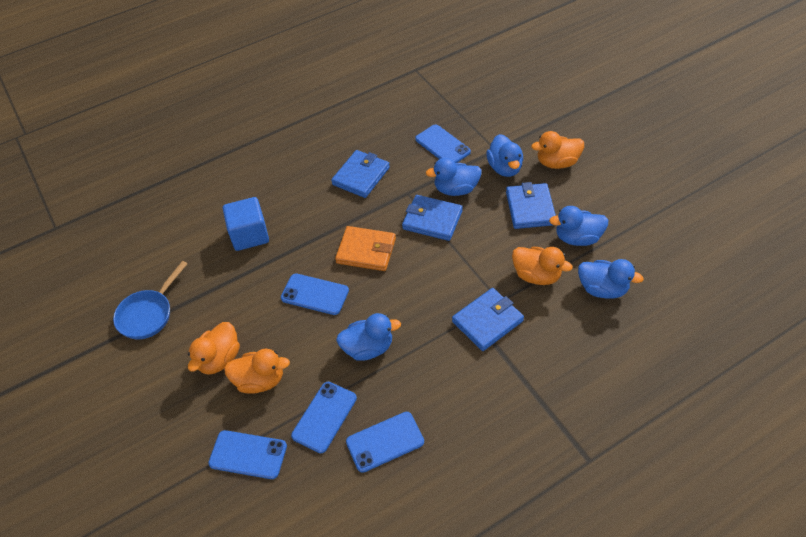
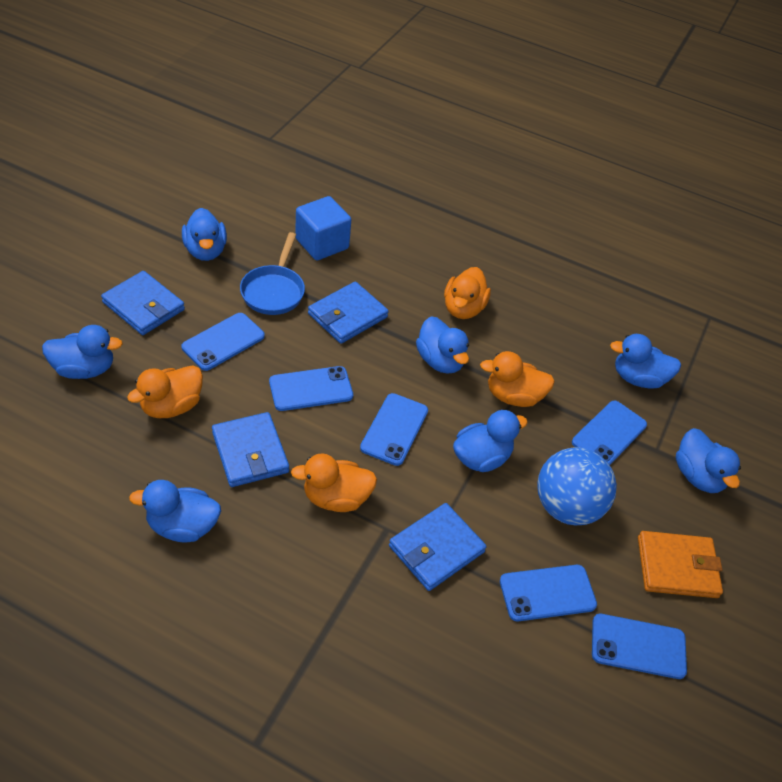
blue ball: 0 -> 1
blue duck: 5 -> 7
blue phone: 5 -> 6

